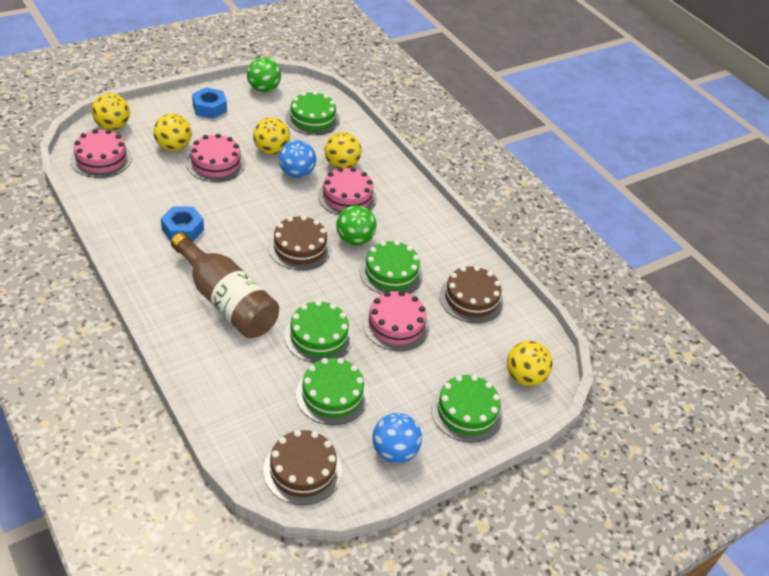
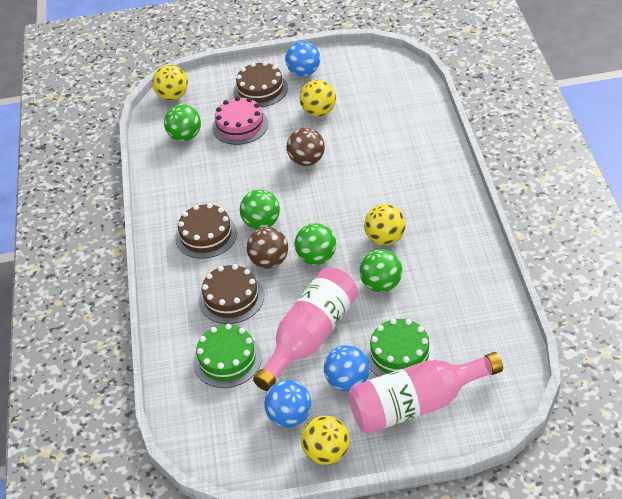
blue ball: 2 -> 3
blue nut: 2 -> 0
brown ball: 0 -> 2
brown bottle: 1 -> 0
green ball: 2 -> 4
green cake: 5 -> 2
pink bottle: 0 -> 2
pink cake: 4 -> 1
yellow ball: 5 -> 4

